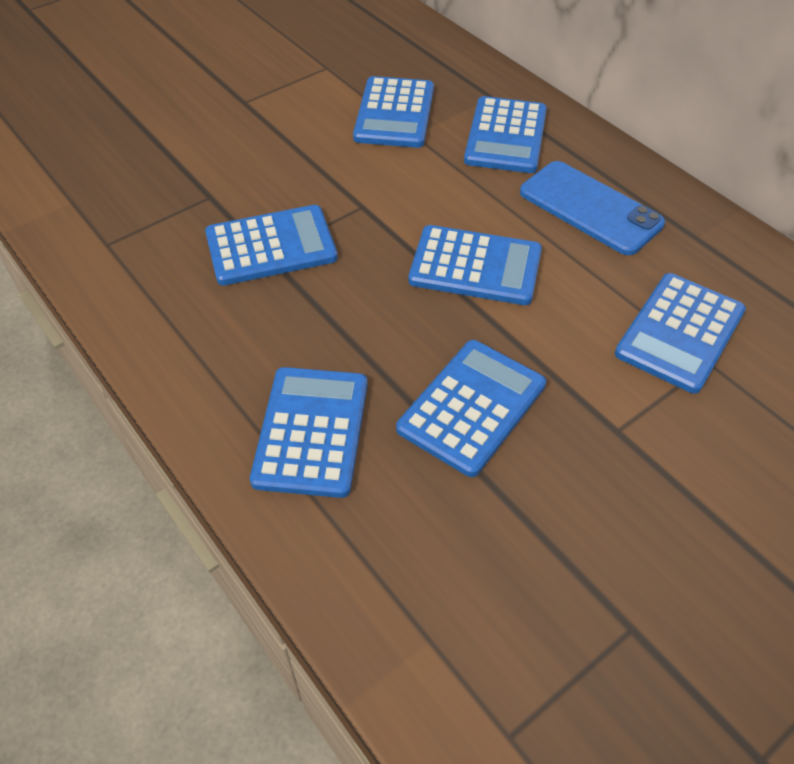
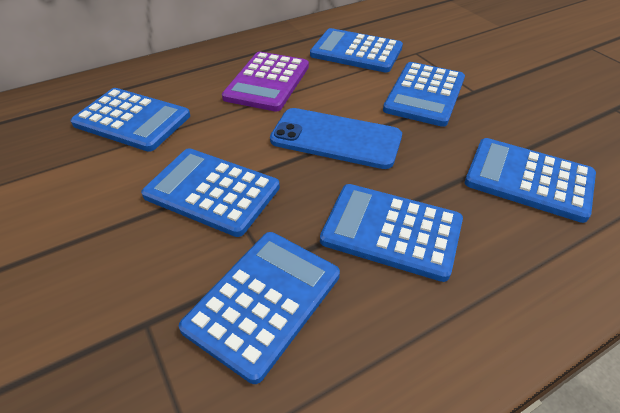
purple calculator: 0 -> 1

